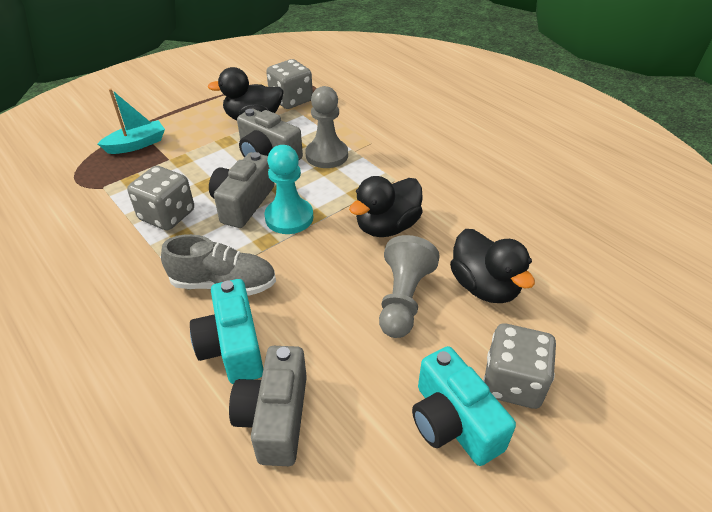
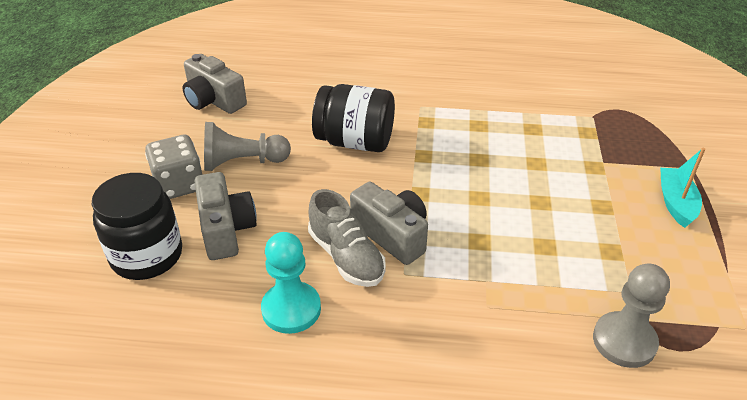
black duck: 3 -> 0
black jar: 0 -> 2
grey dice: 3 -> 1
turquoise camera: 2 -> 0

